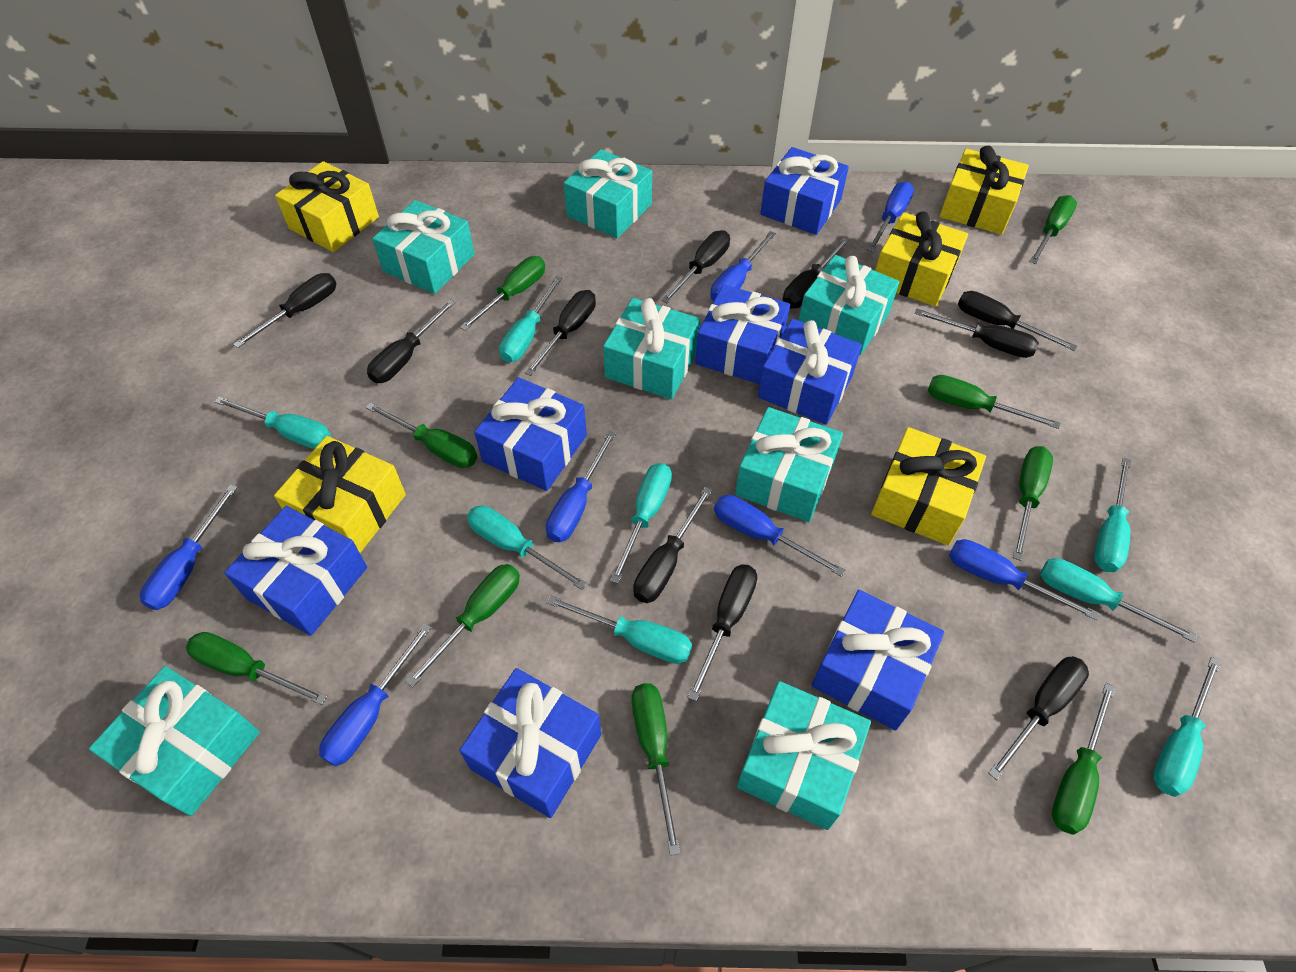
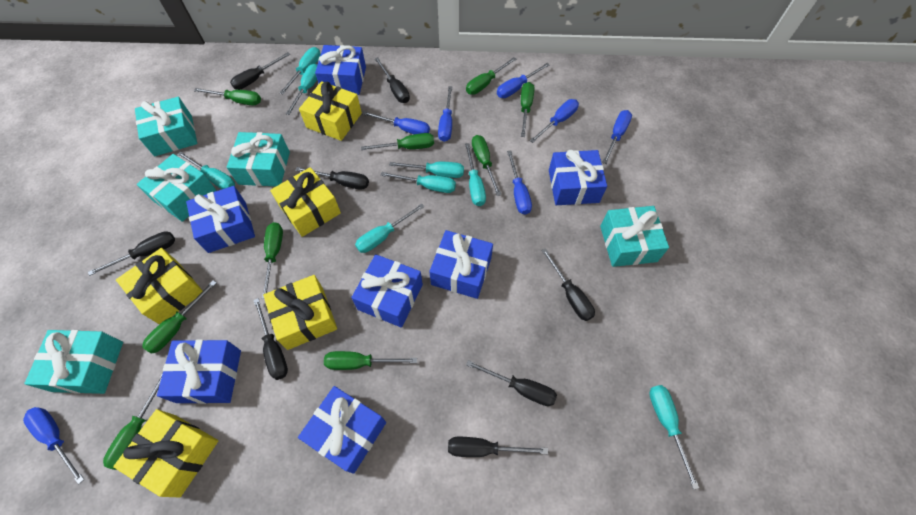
black screwdriver: 10 -> 8
turquoise gift: 7 -> 5

